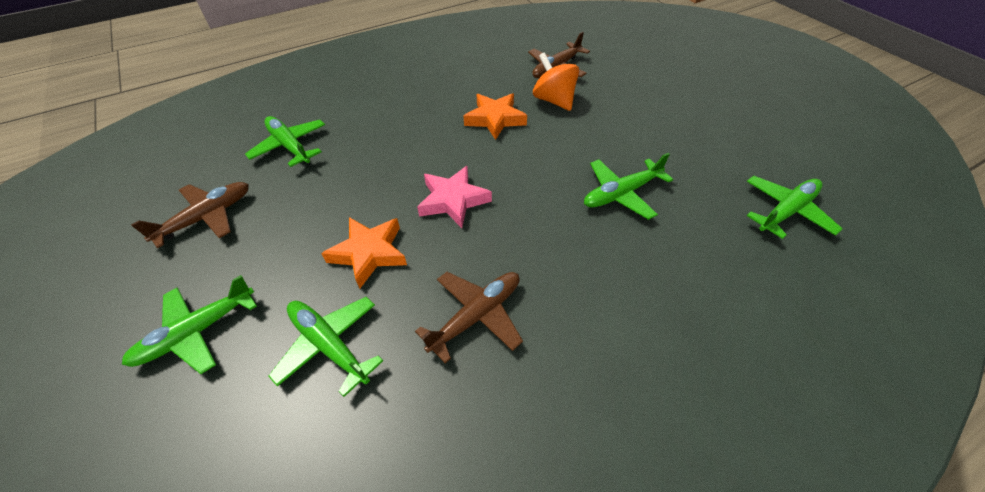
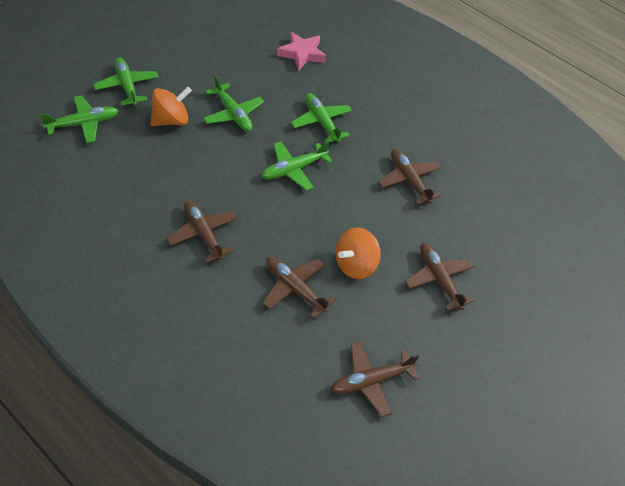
brown plane: 3 -> 5
orange spinning top: 1 -> 2
orange star: 2 -> 0

